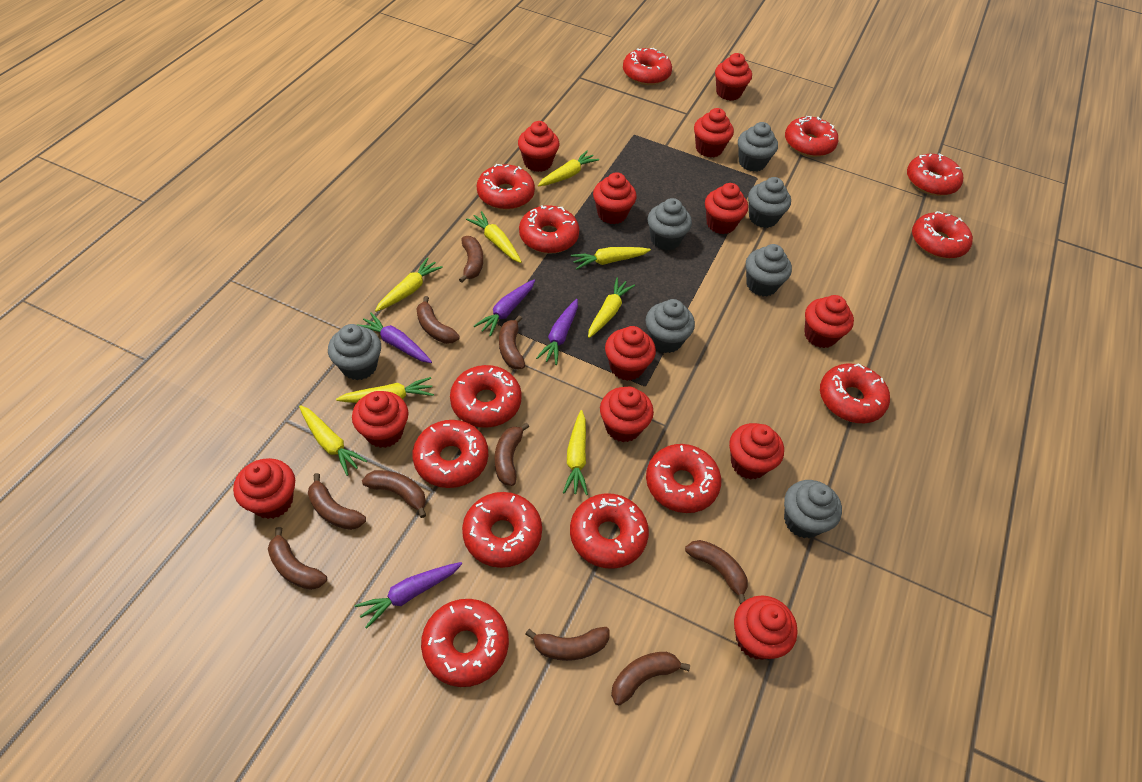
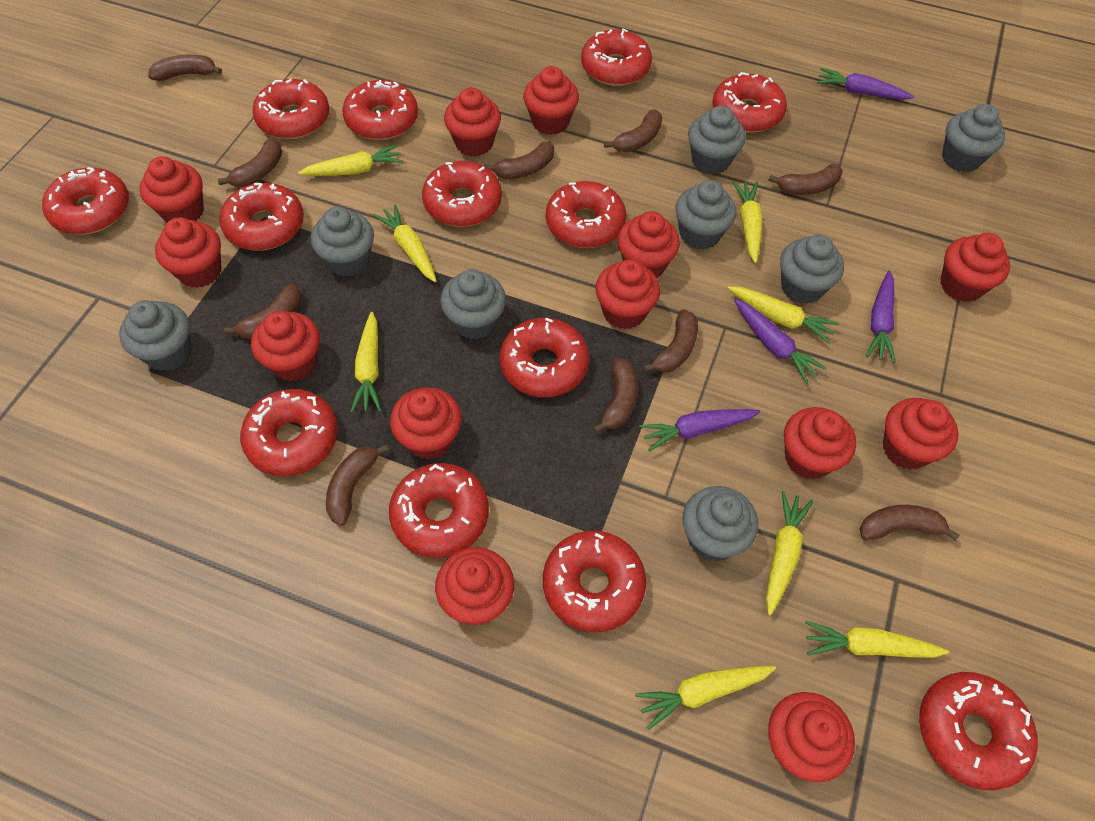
grey cupcake: 7 -> 8
red cupcake: 12 -> 13

